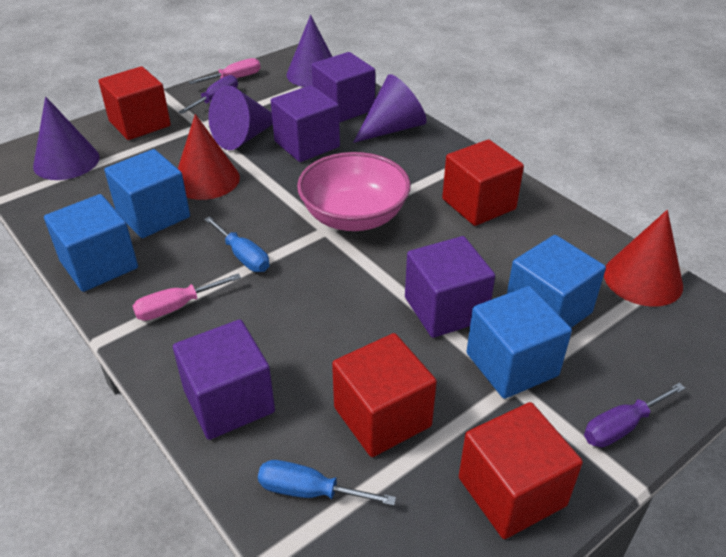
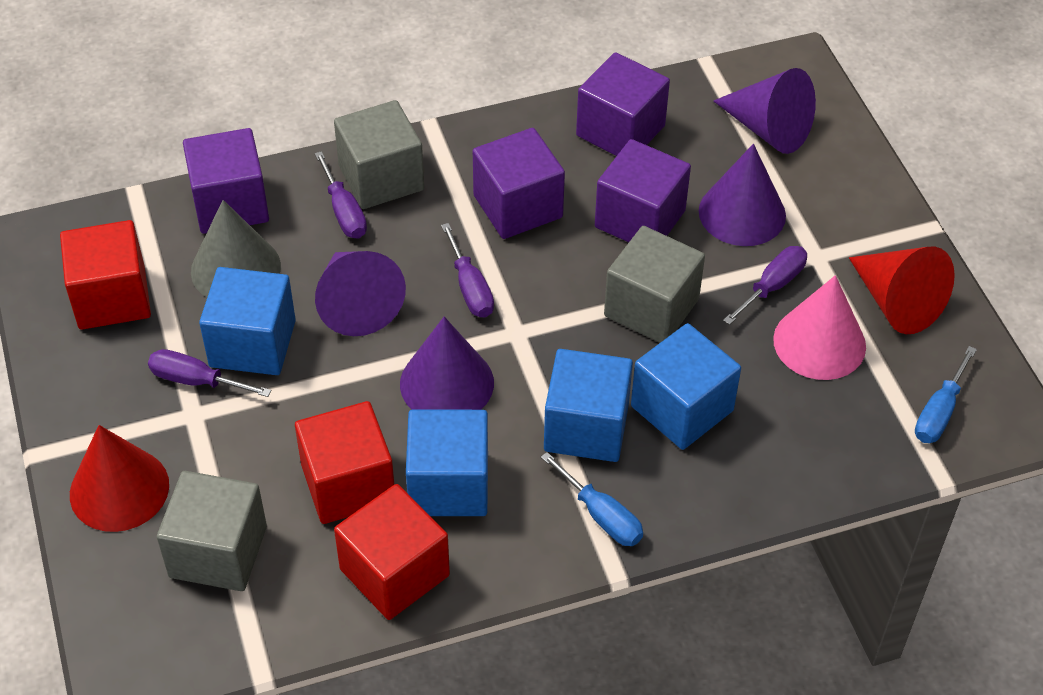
grey cone: 0 -> 1
grey cube: 0 -> 3
pink bowl: 1 -> 0
pink cone: 0 -> 1
pink screwdriver: 2 -> 0
purple screwdriver: 2 -> 4
red cube: 4 -> 3

